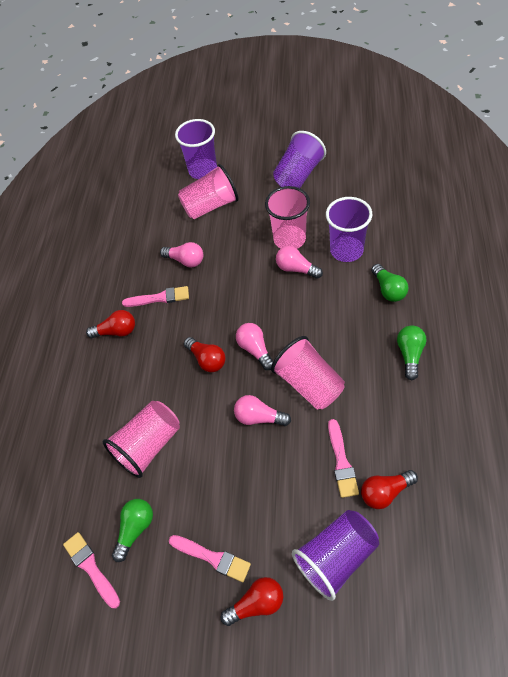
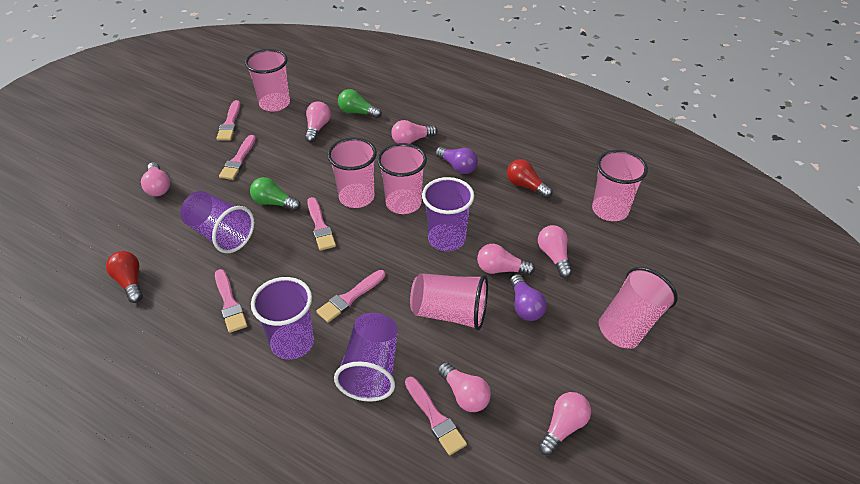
green light bulb: 3 -> 2
pink brush: 4 -> 6
pink cup: 4 -> 6
pink light bulb: 4 -> 7
purple light bulb: 0 -> 2
red light bulb: 4 -> 2

